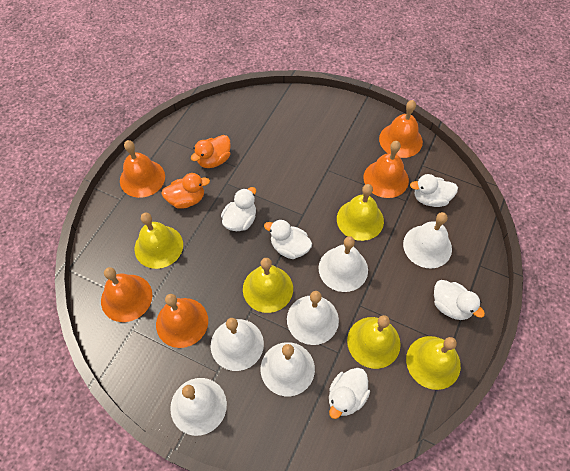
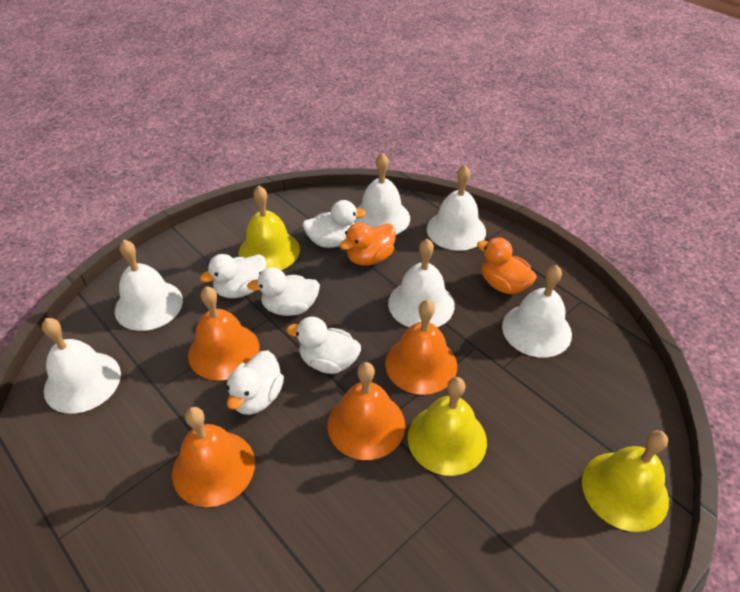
orange bell: 5 -> 4
yellow bell: 5 -> 3

